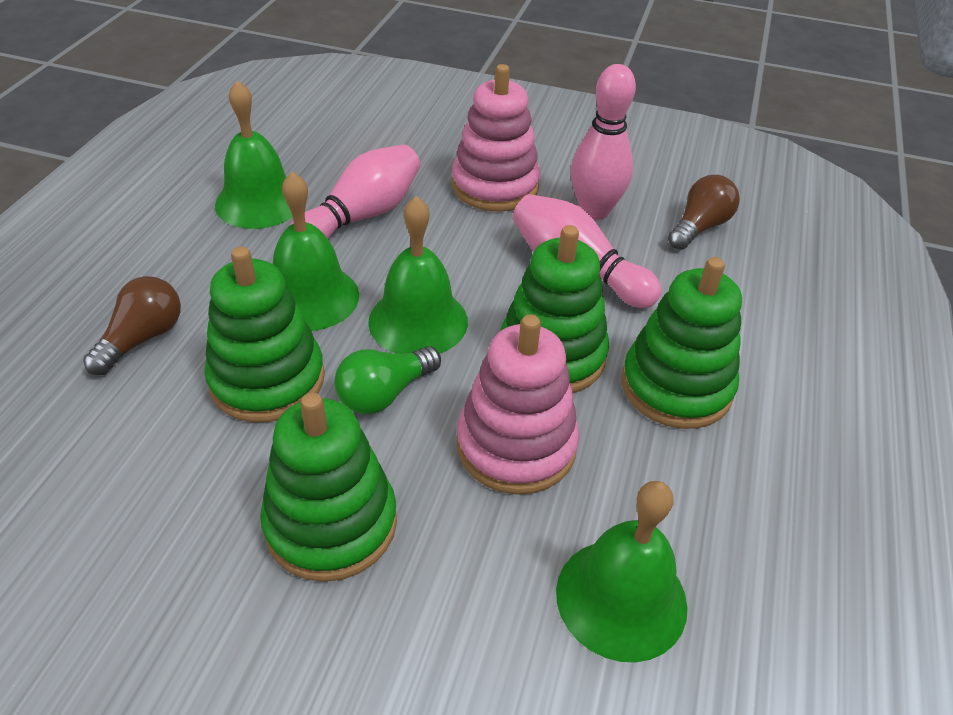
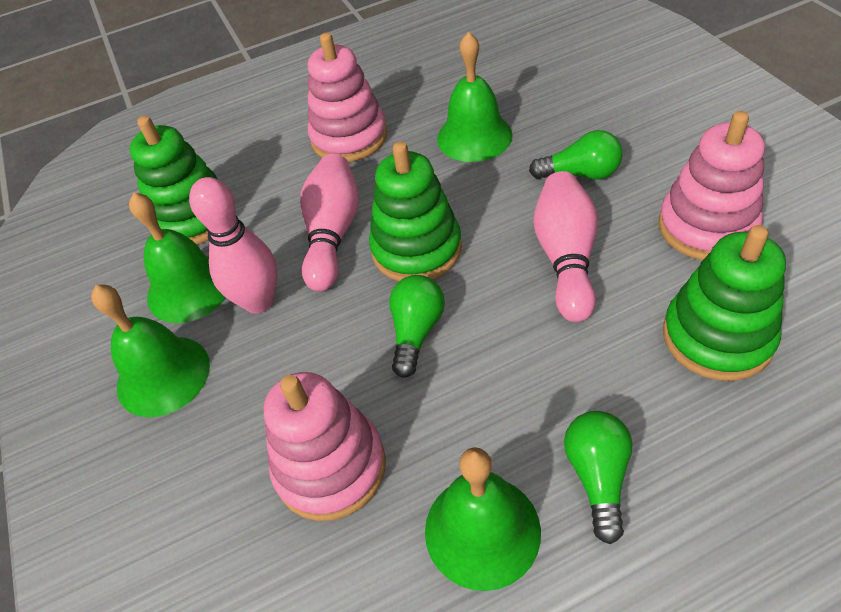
brown light bulb: 2 -> 0
green light bulb: 1 -> 3
green stacking toy: 4 -> 3
pink stacking toy: 2 -> 3

